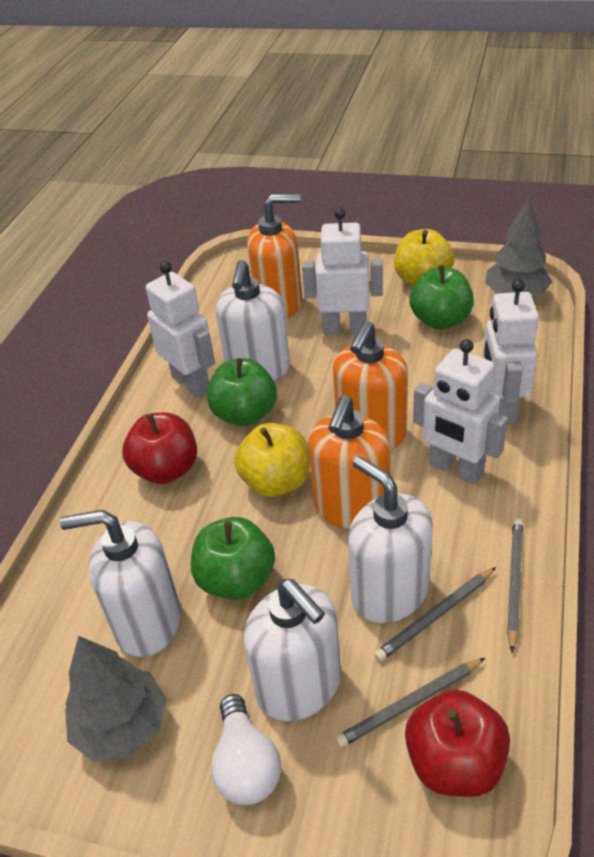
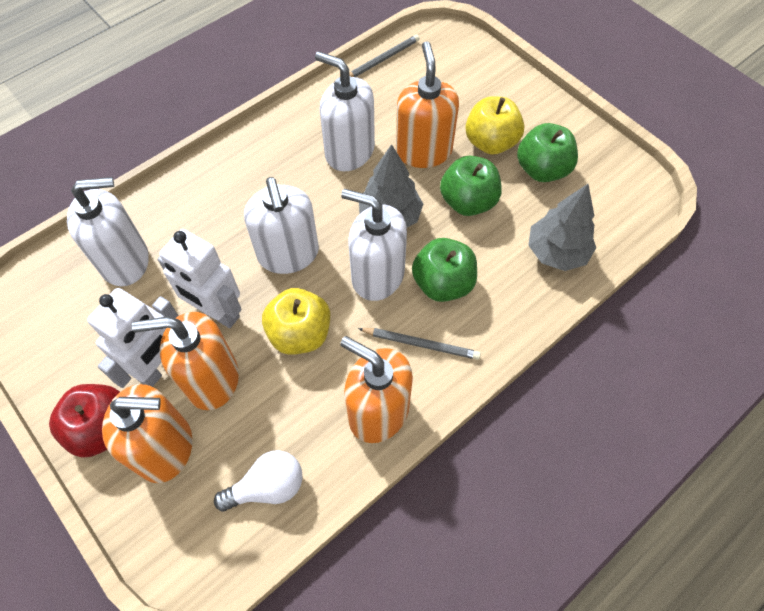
grey pencil: 3 -> 2
orange soap dispenser: 3 -> 4
red apple: 2 -> 1
white robot: 4 -> 2

